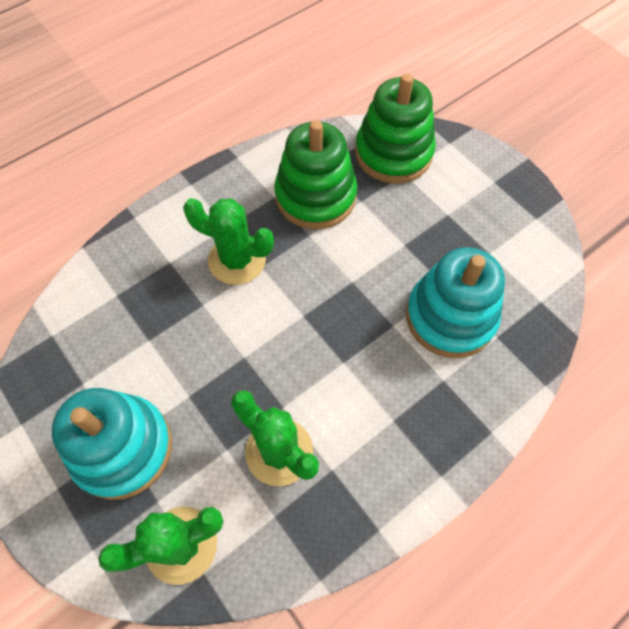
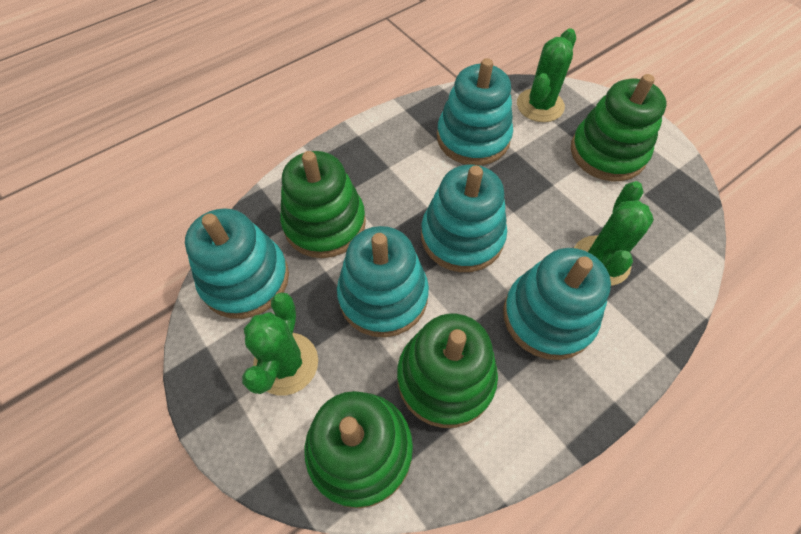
green stacking toy: 2 -> 4
turquoise stacking toy: 2 -> 5

